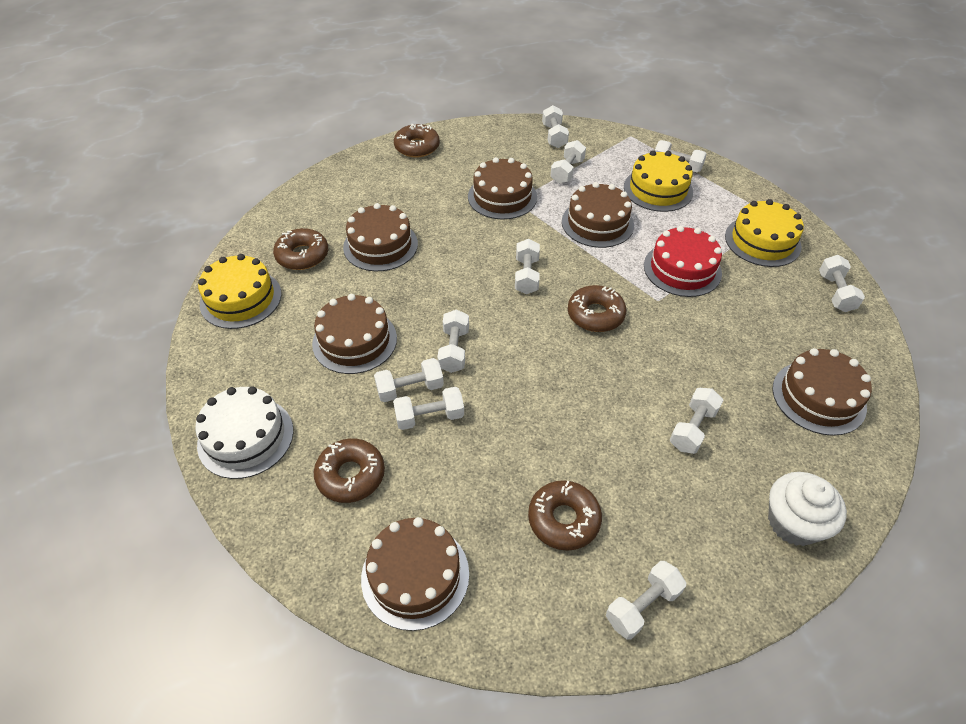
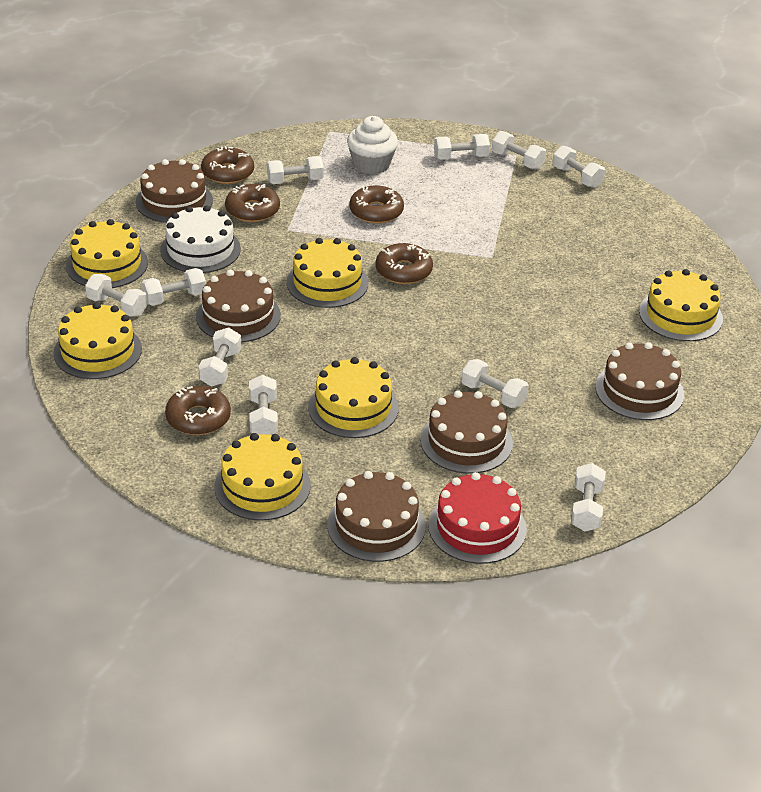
brown cake: 6 -> 5
yellow cake: 3 -> 6

